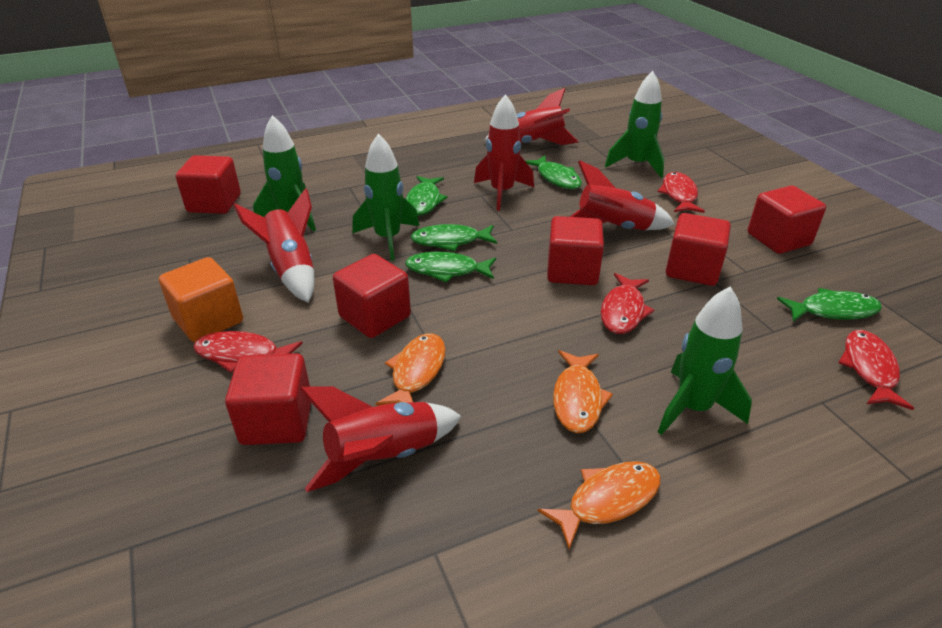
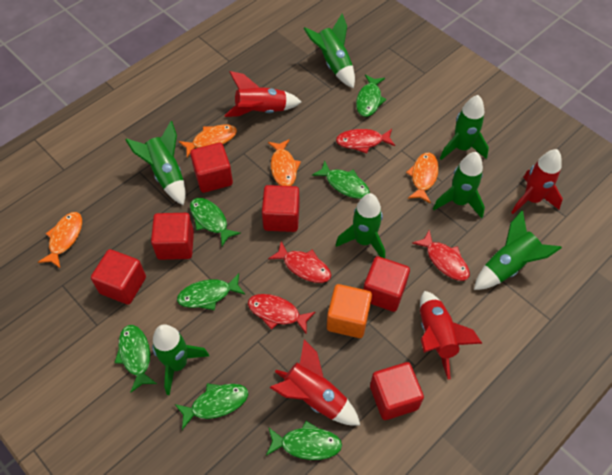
green fish: 5 -> 7
green rocket: 4 -> 7
orange fish: 3 -> 4
red rocket: 5 -> 4

